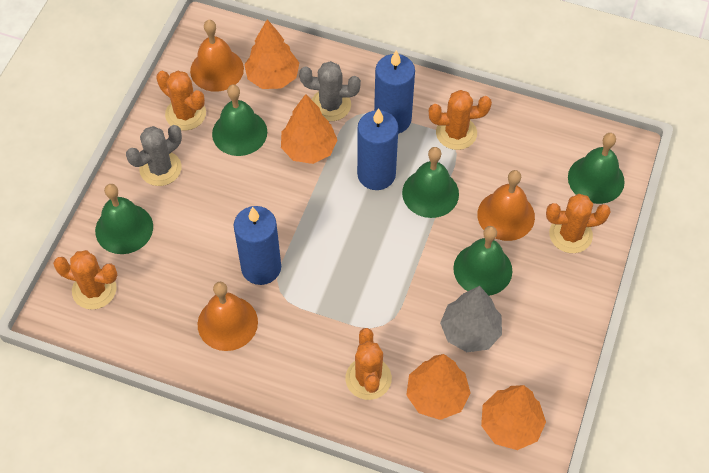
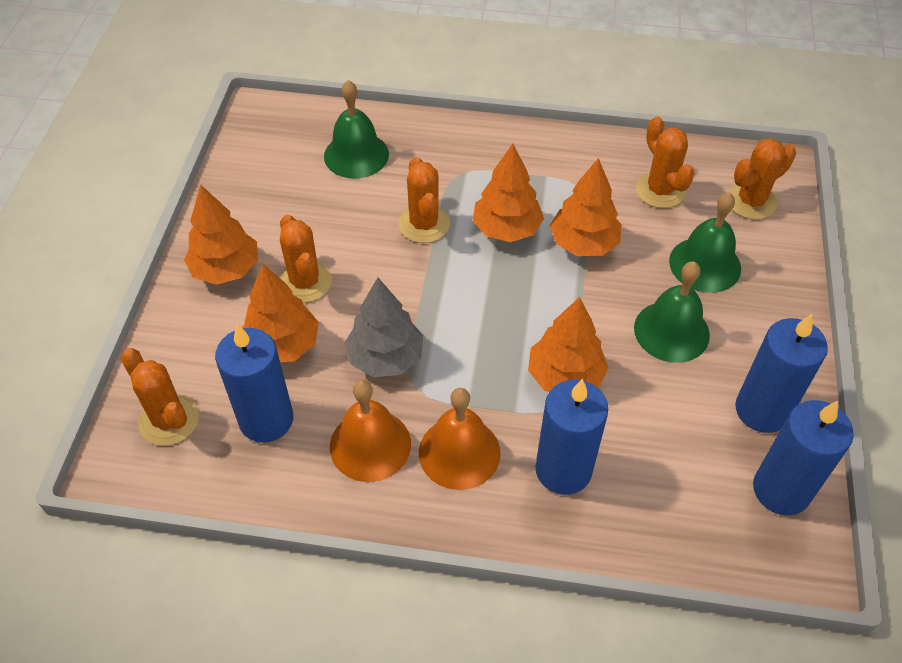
blue candle: 3 -> 4
green bell: 5 -> 3
grey cactus: 2 -> 0
orange bell: 3 -> 2
orange tree: 4 -> 5

